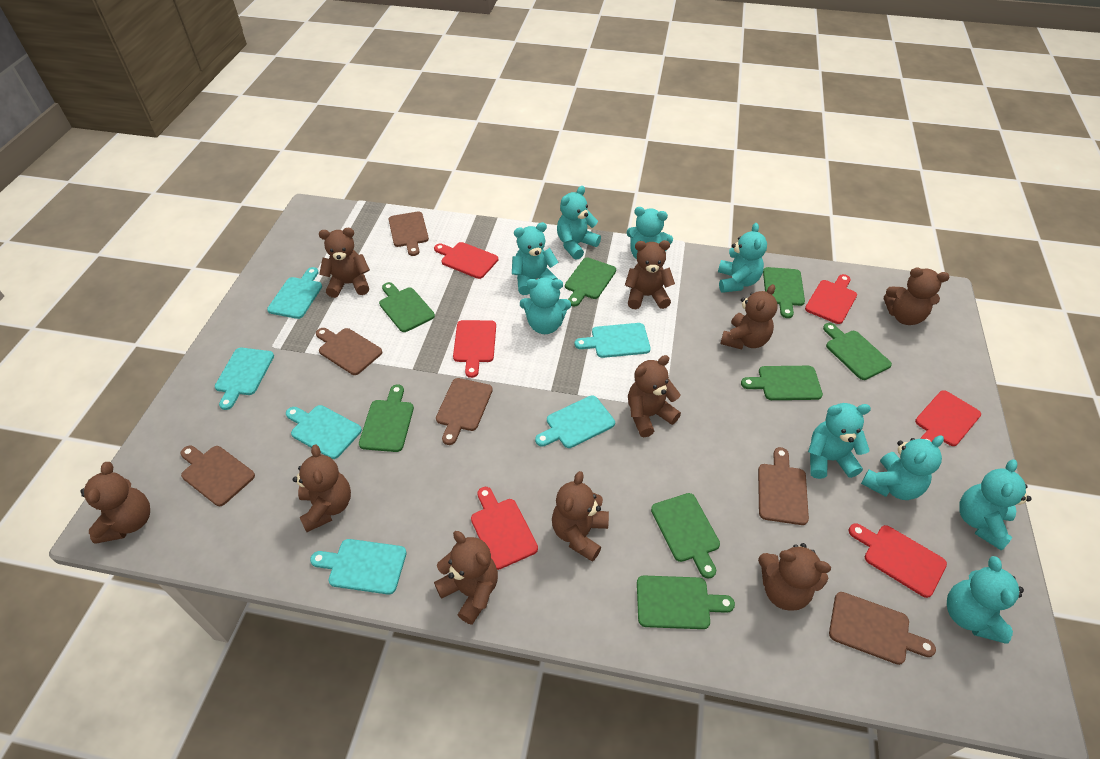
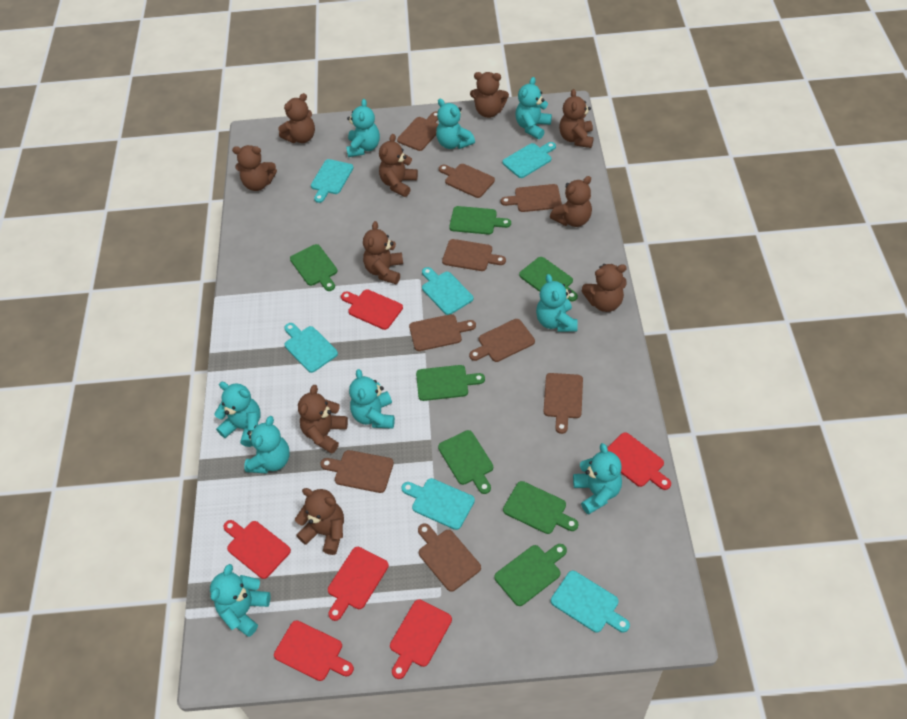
brown cutting board: 6 -> 9
green cutting board: 8 -> 7

